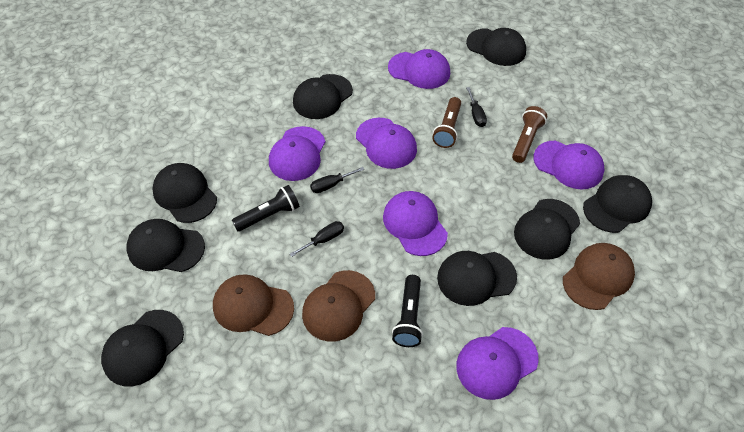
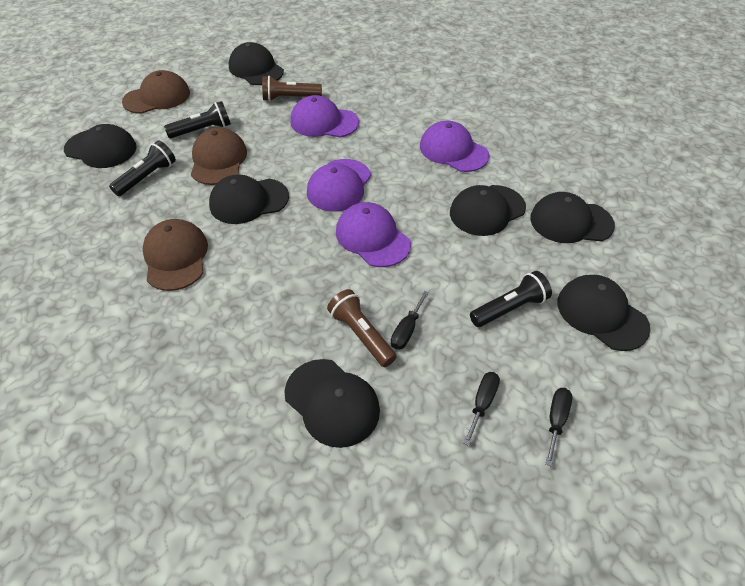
black cap: 8 -> 7
black flashlight: 2 -> 3
purple cap: 6 -> 4

